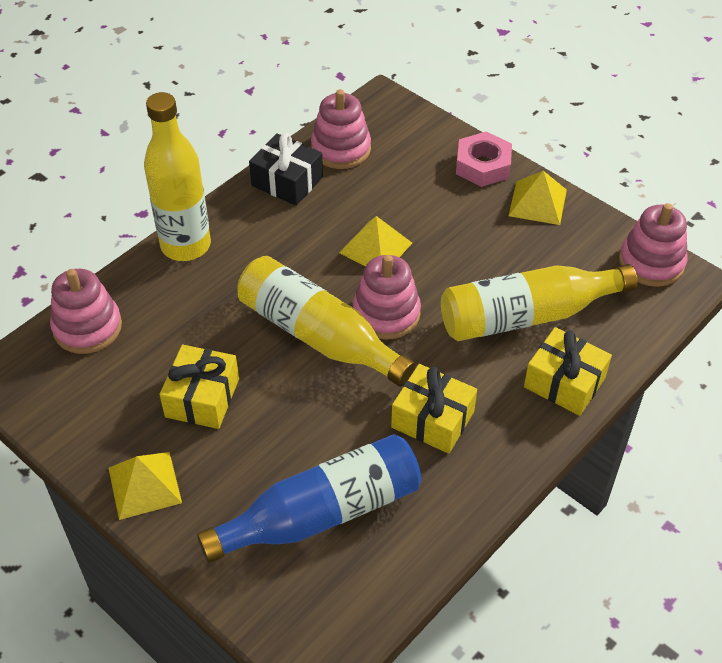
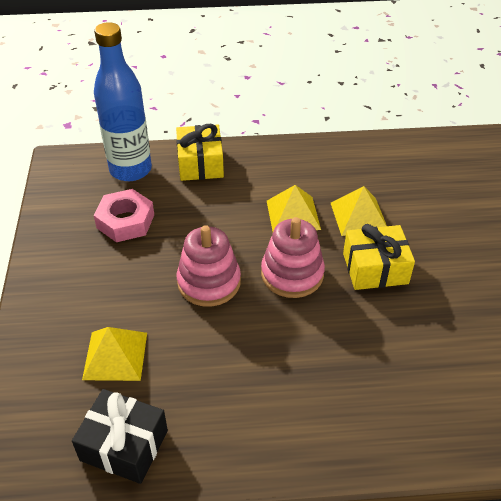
pink stacking toy: 4 -> 2
yellow bottle: 3 -> 0
yellow gift: 3 -> 2

